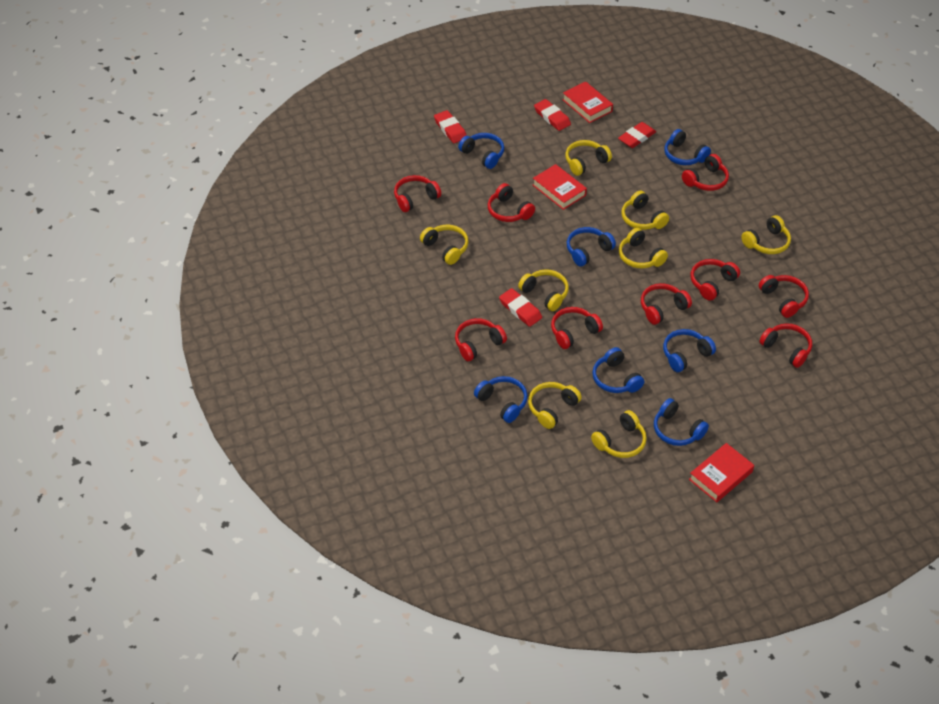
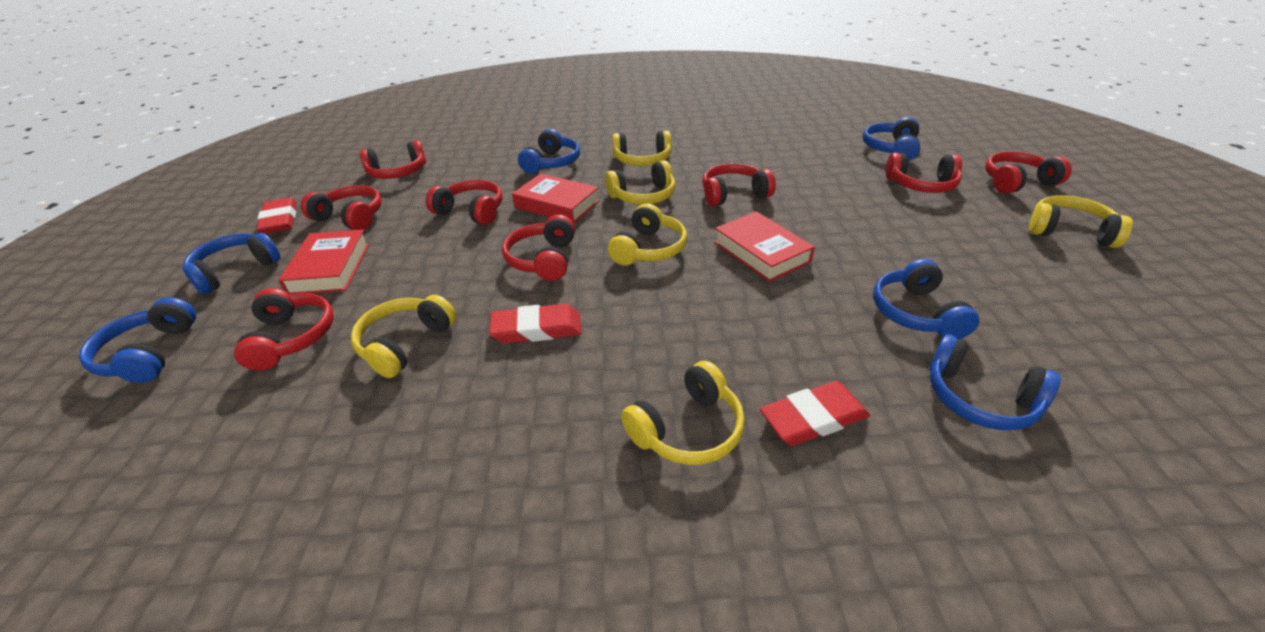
blue headphones: 7 -> 6
red eraser: 4 -> 3
red headphones: 9 -> 8
yellow headphones: 8 -> 6

